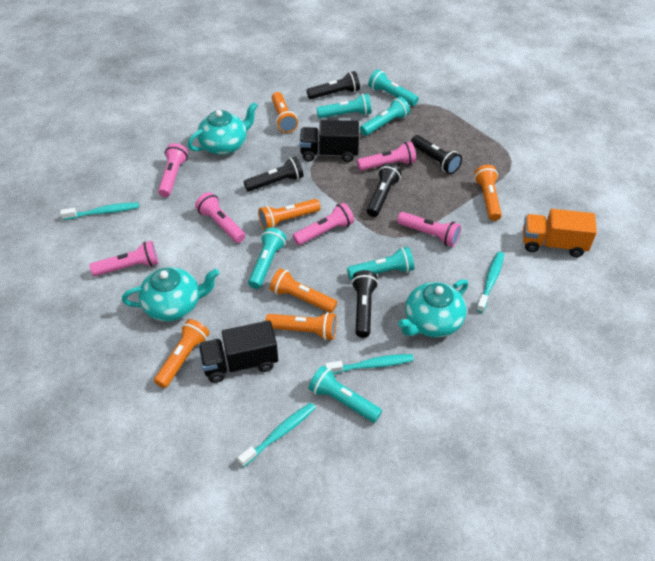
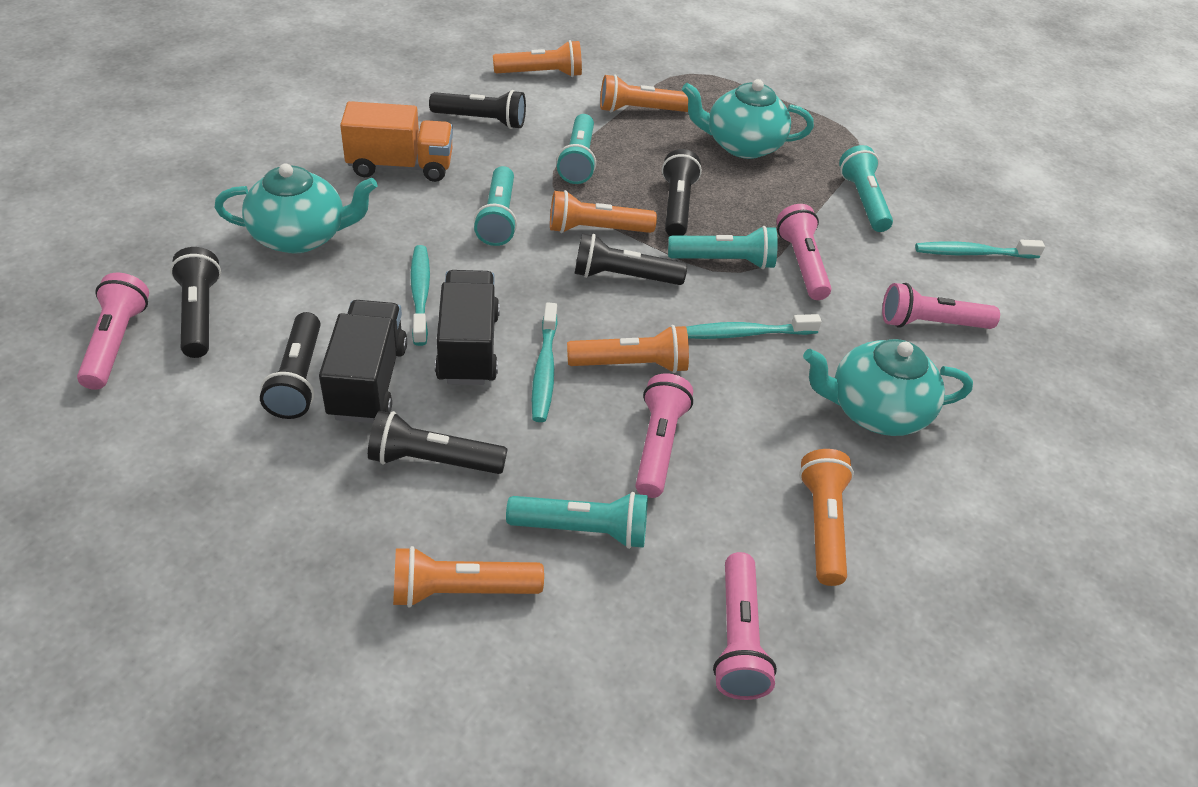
black flashlight: 5 -> 6
pink flashlight: 6 -> 5
turquoise flashlight: 6 -> 5

